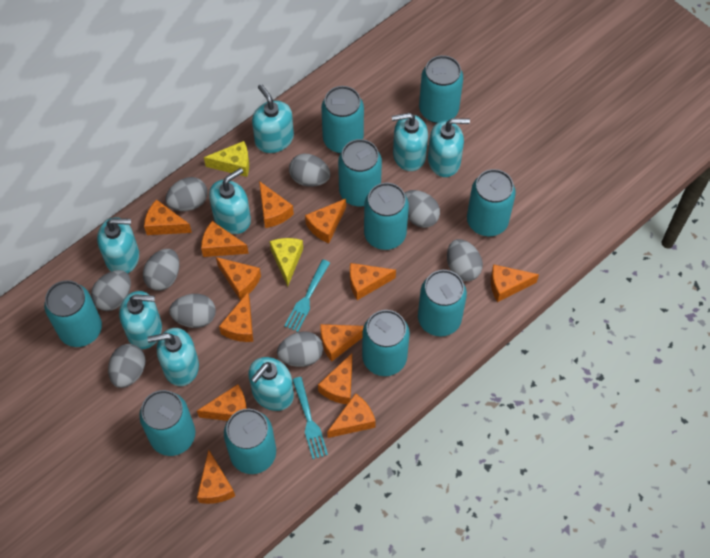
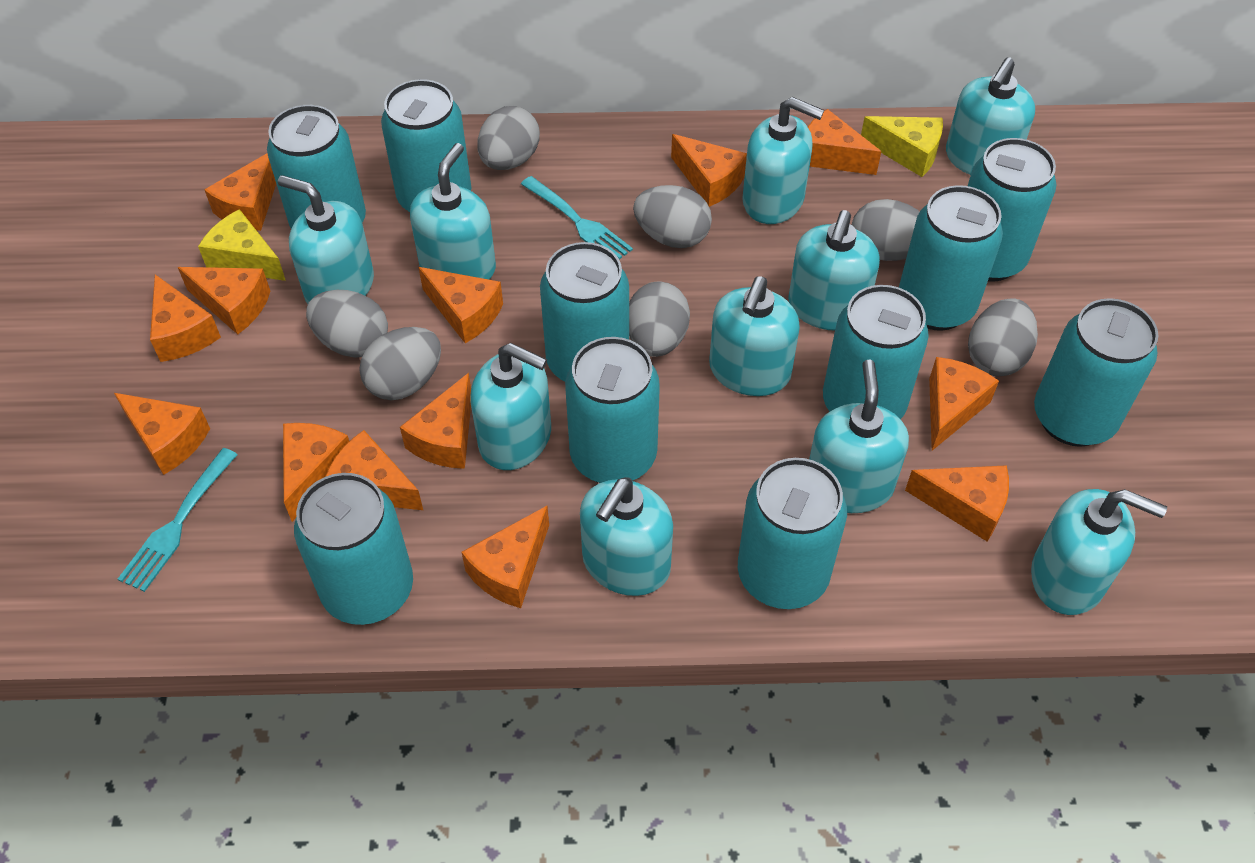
grey egg: 9 -> 7
turquoise soap dispenser: 8 -> 10

